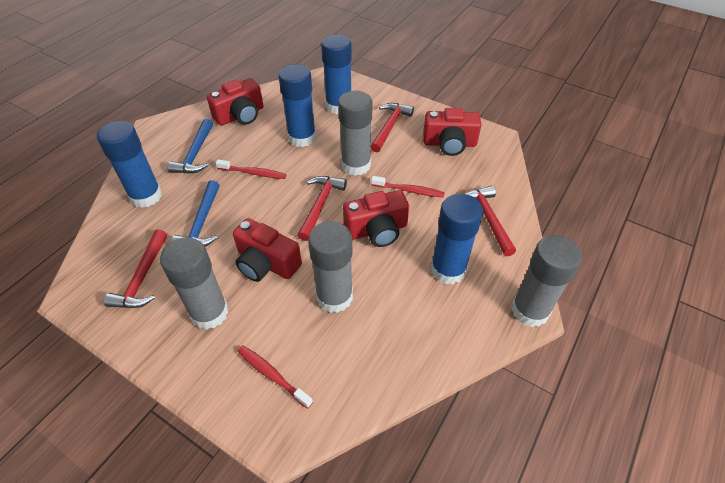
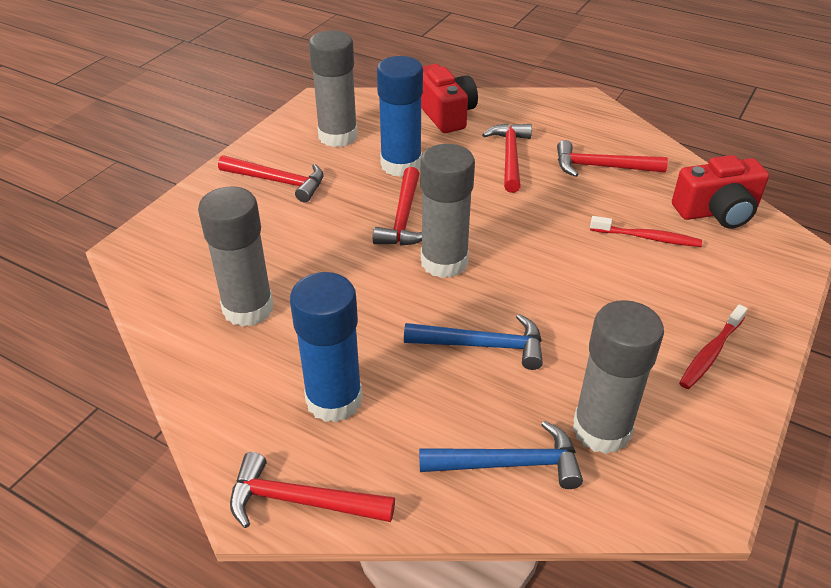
blue glue stick: 4 -> 2
red camera: 4 -> 2
red hammer: 4 -> 5
red toothbrush: 3 -> 2

